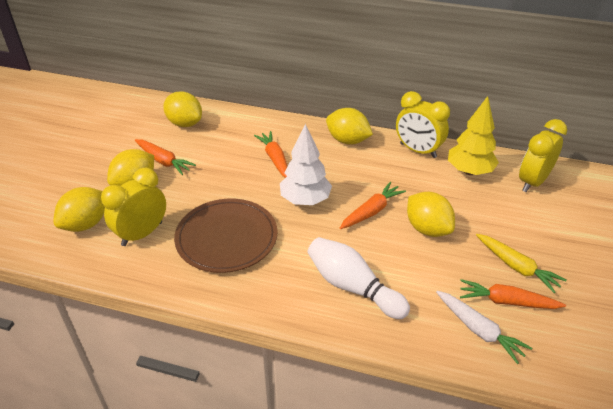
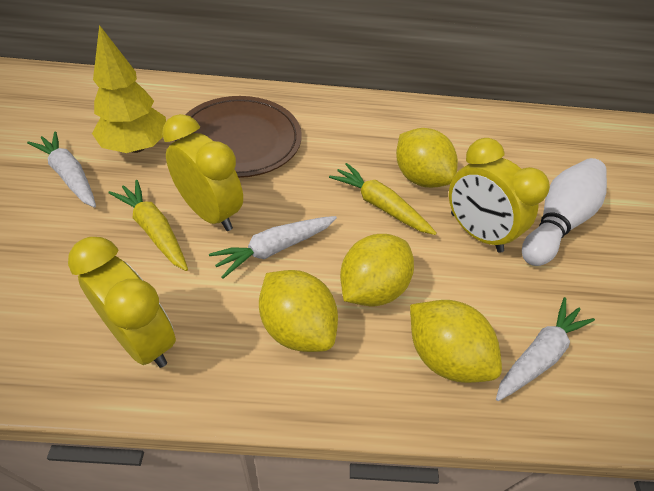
orange carrot: 4 -> 0
white carrot: 1 -> 3
white tree: 1 -> 0
yellow carrot: 1 -> 2
yellow lemon: 5 -> 4

